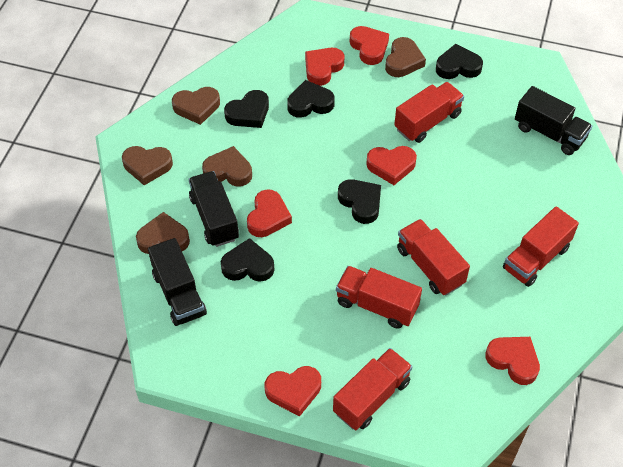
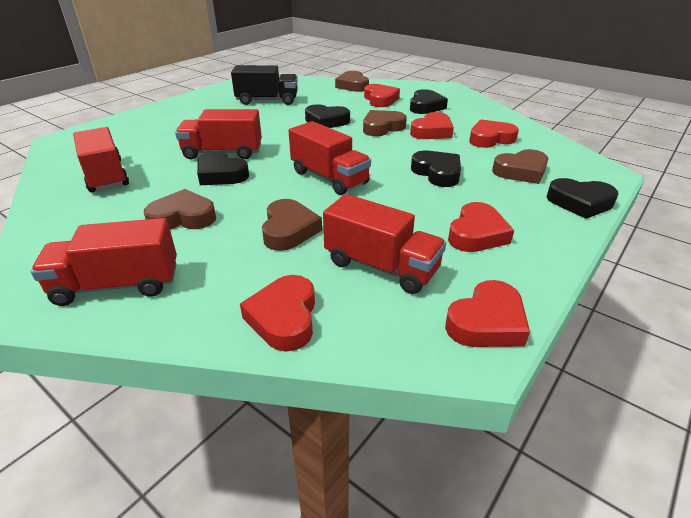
black truck: 3 -> 1

